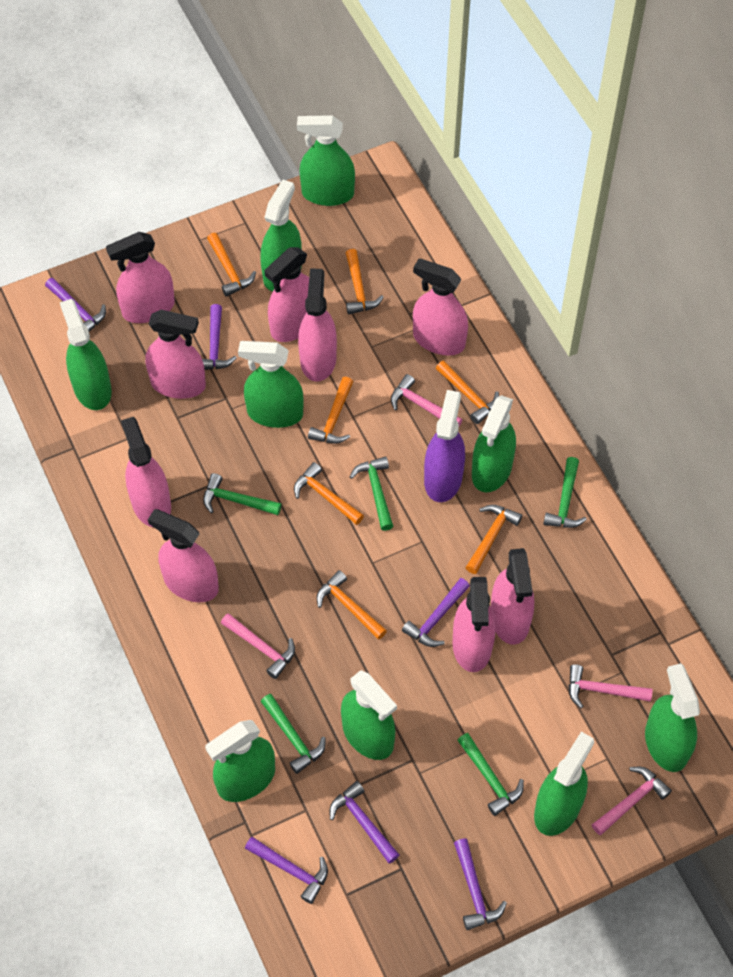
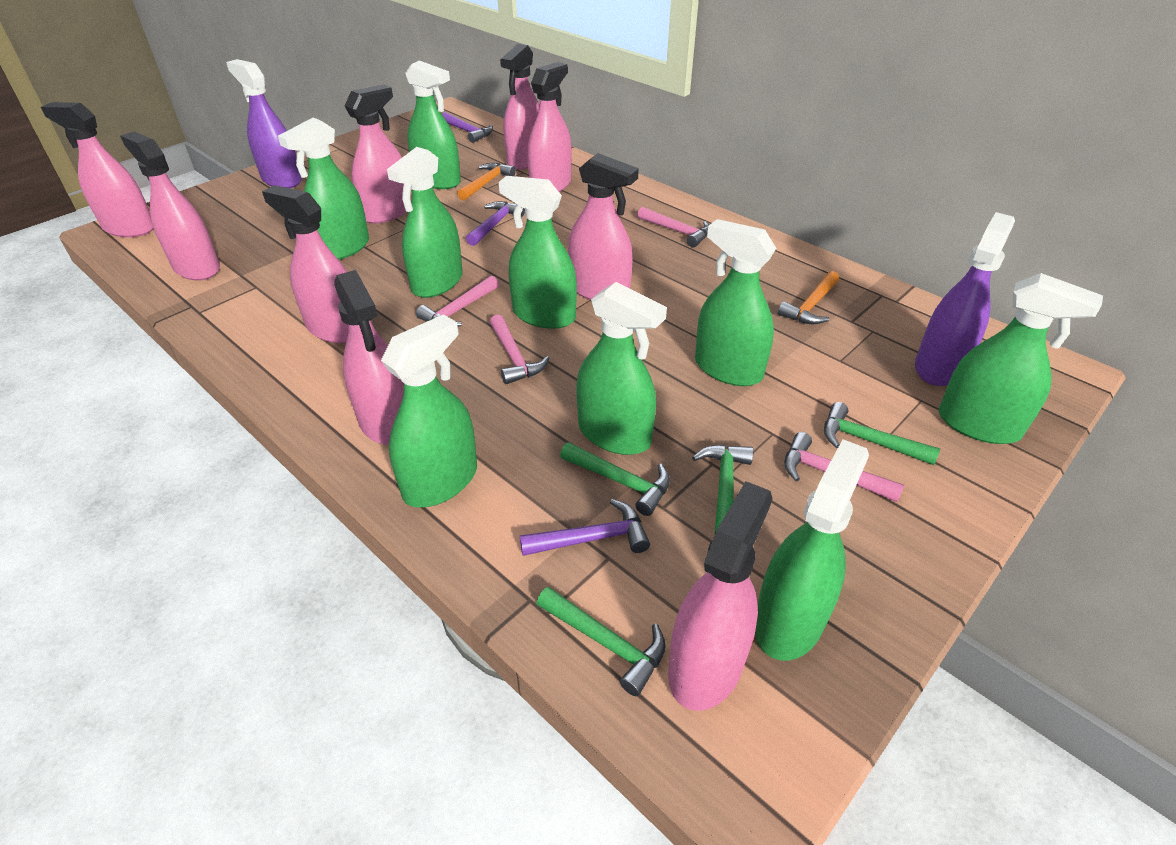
green hammer: 5 -> 4
orange hammer: 7 -> 2
purple hammer: 6 -> 3
purple spray bottle: 1 -> 2

